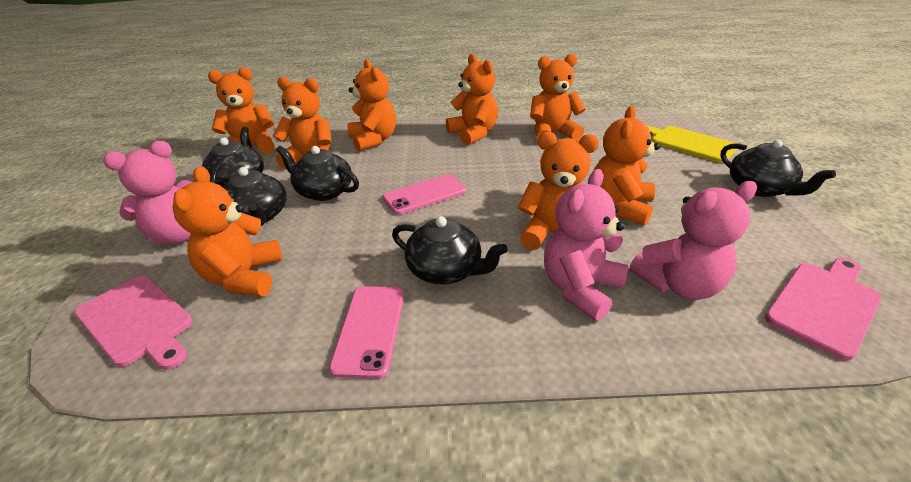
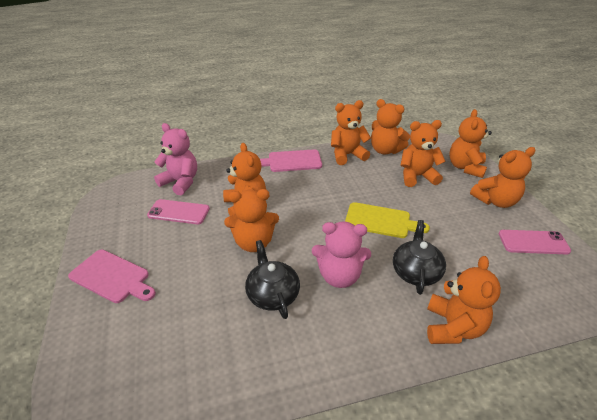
black teapot: 5 -> 2
pink teddy bear: 3 -> 2

